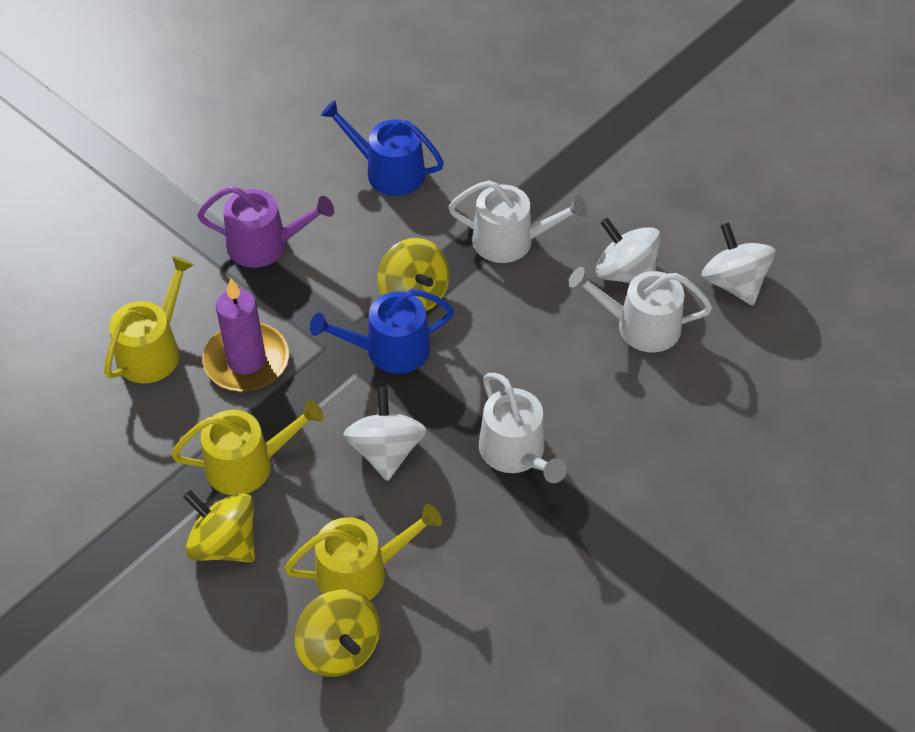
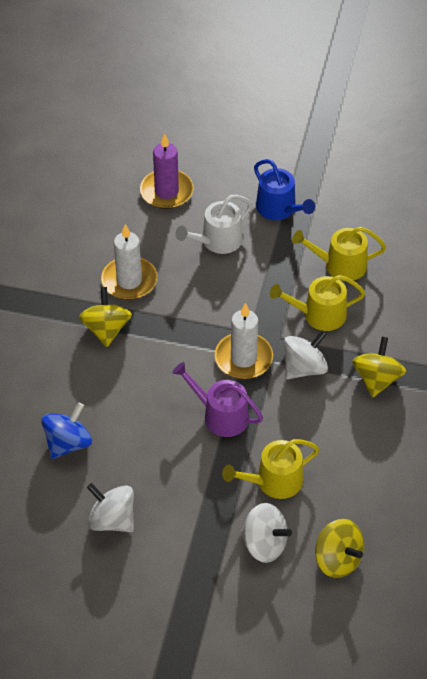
blue spinning top: 0 -> 1
blue watering can: 2 -> 1
white candle: 0 -> 2
white watering can: 3 -> 1

